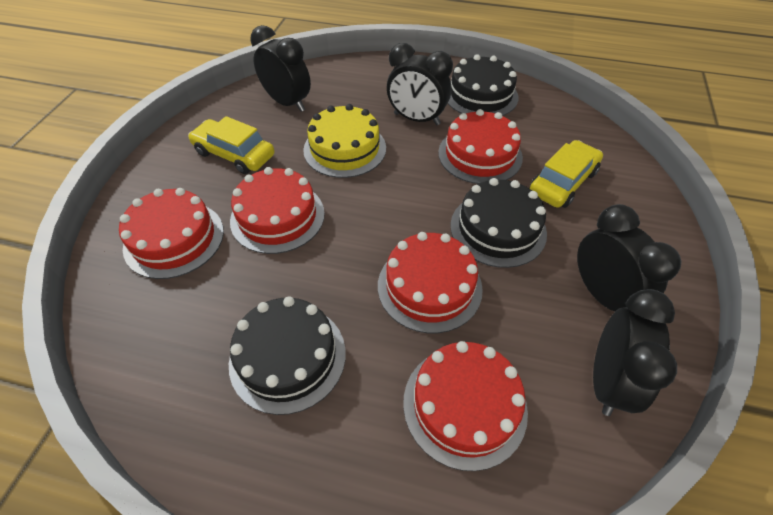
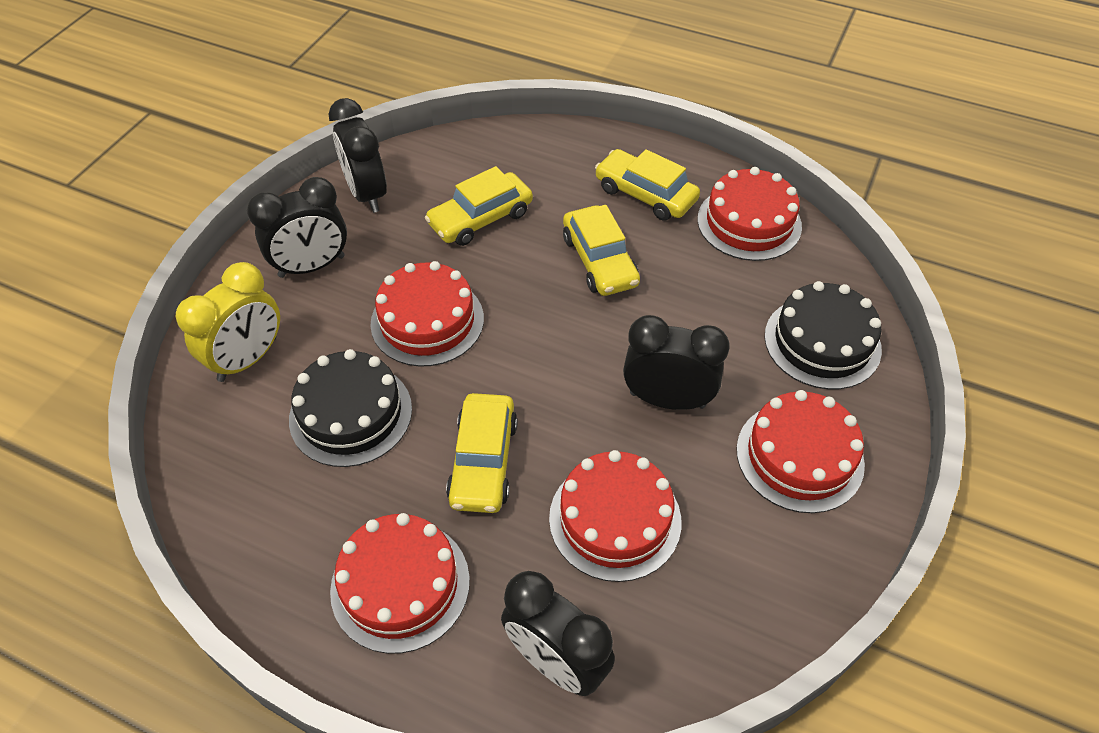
black cake: 3 -> 2
yellow cake: 1 -> 0
yellow car: 2 -> 4
yellow clock: 0 -> 1

